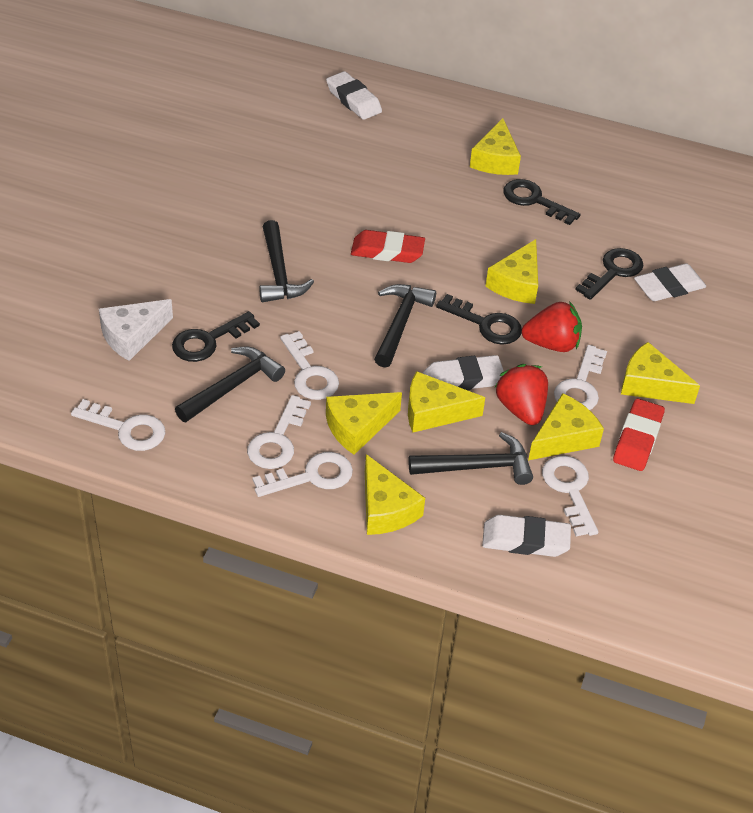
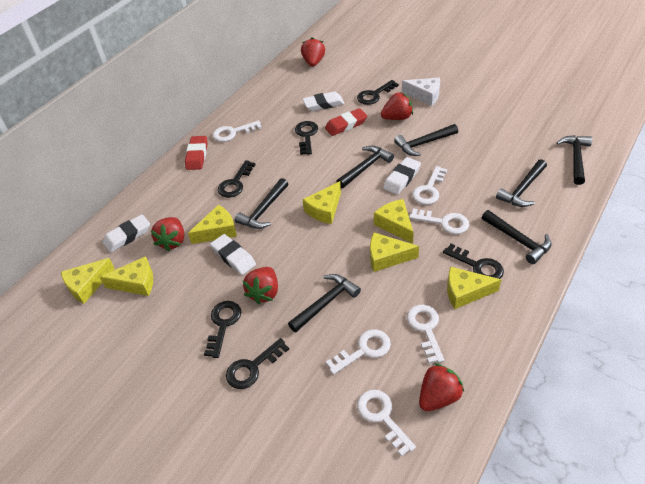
black hammer: 4 -> 7
black key: 4 -> 6
red strawberry: 2 -> 5

